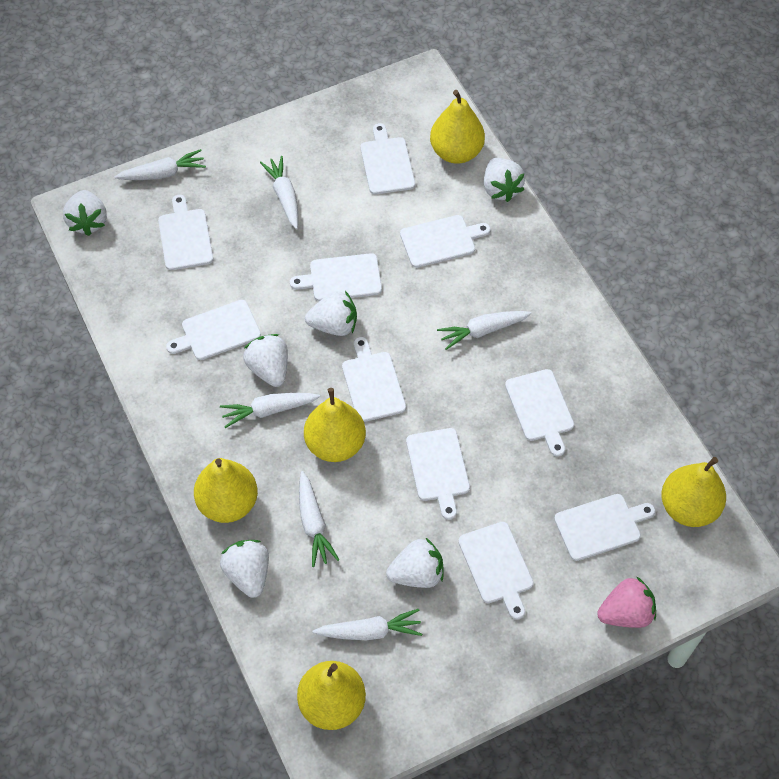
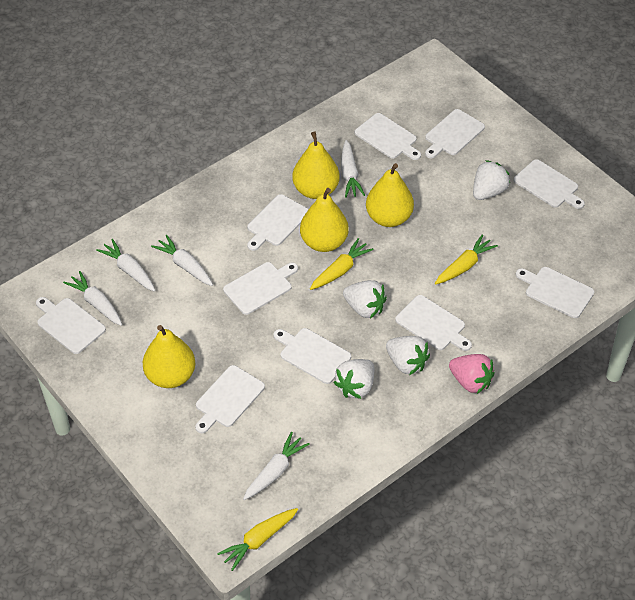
white carrot: 6 -> 5
white strawberry: 6 -> 4
yellow carrot: 0 -> 3
yellow pear: 5 -> 4

